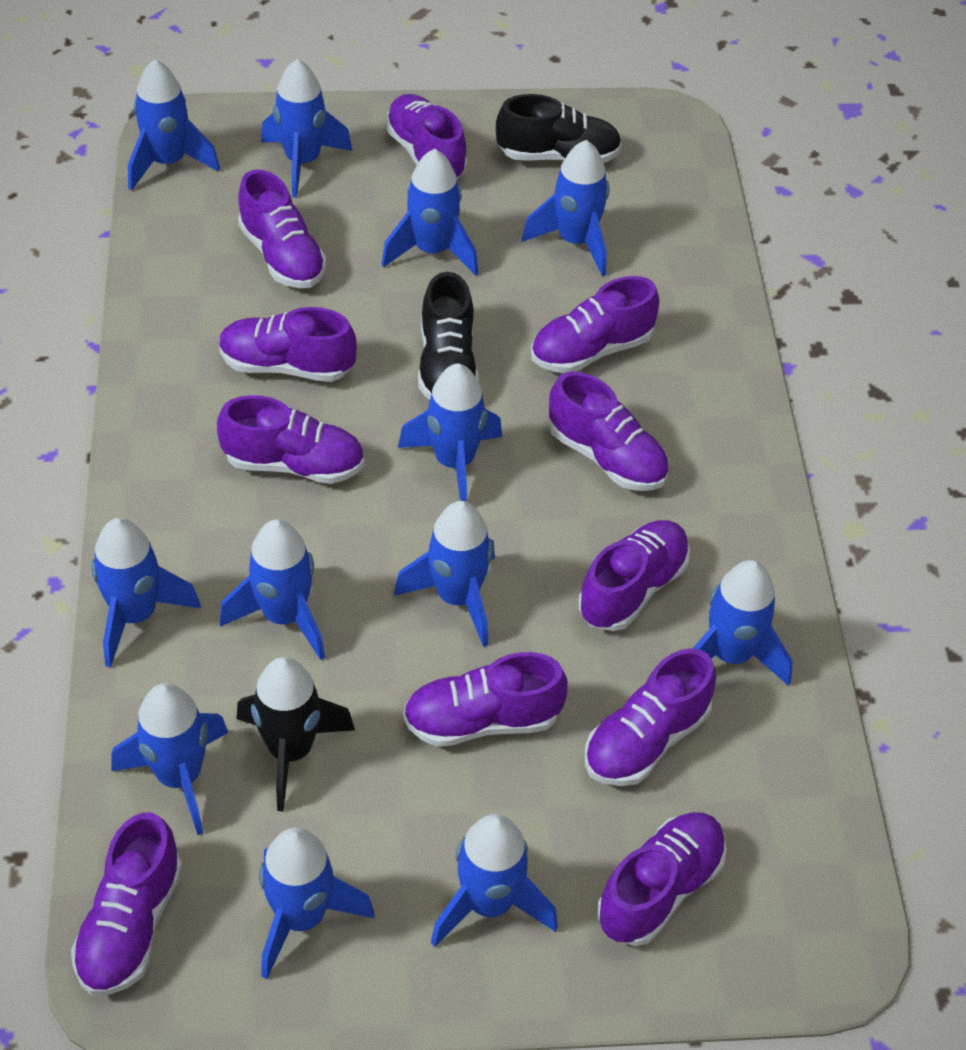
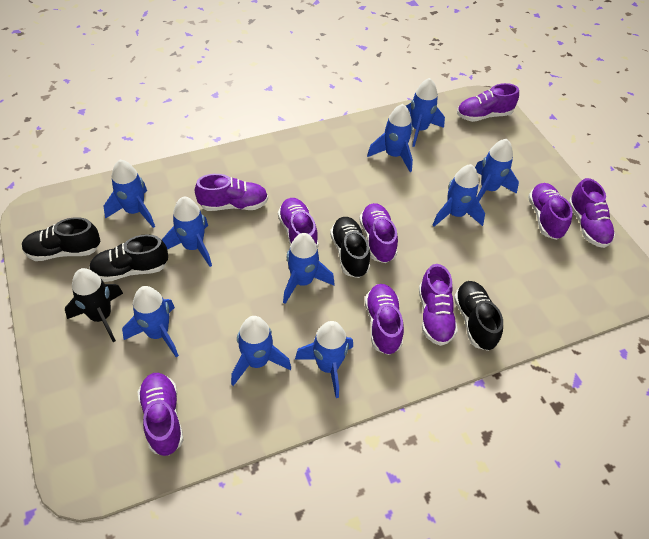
black shoe: 2 -> 4
blue rocket: 12 -> 10
purple shoe: 11 -> 9

